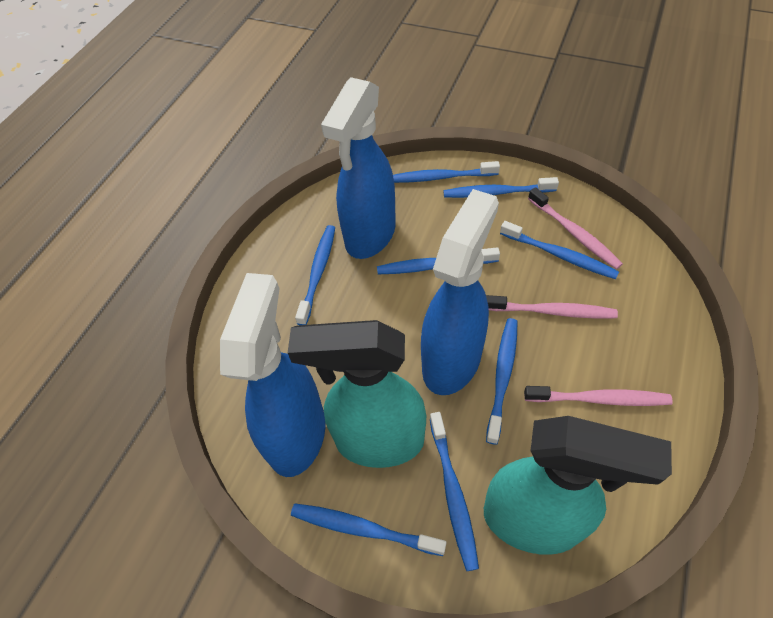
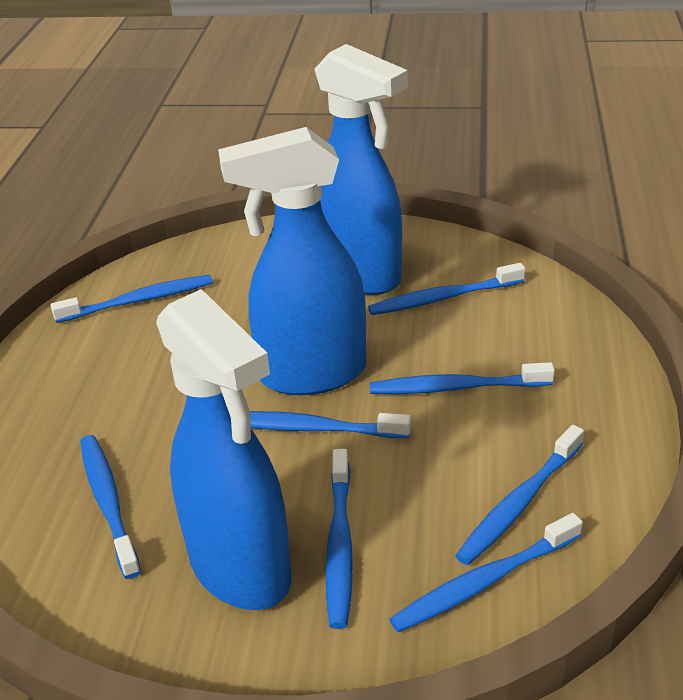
pink toothbrush: 3 -> 0
turquoise spray bottle: 2 -> 0

